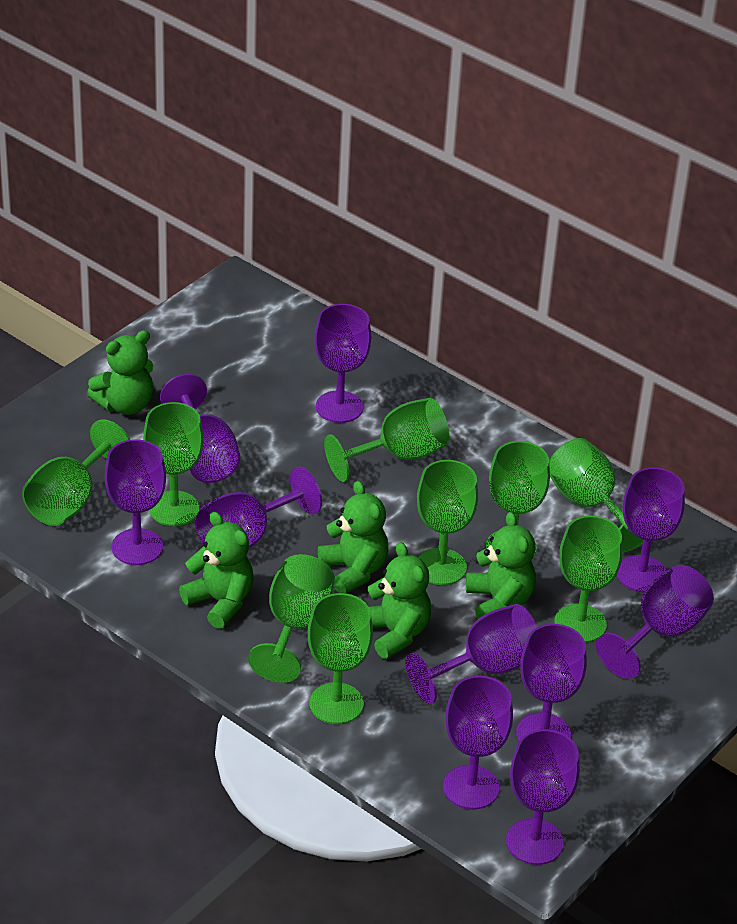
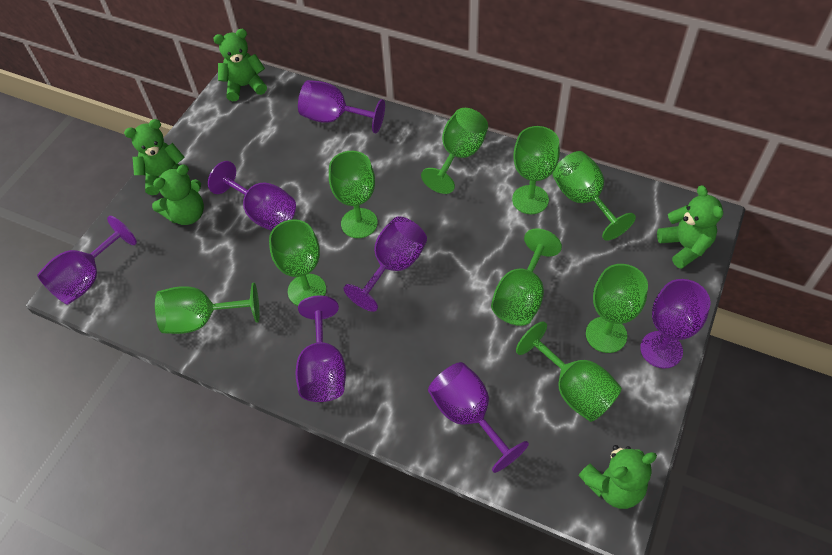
purple goblet: 10 -> 7

